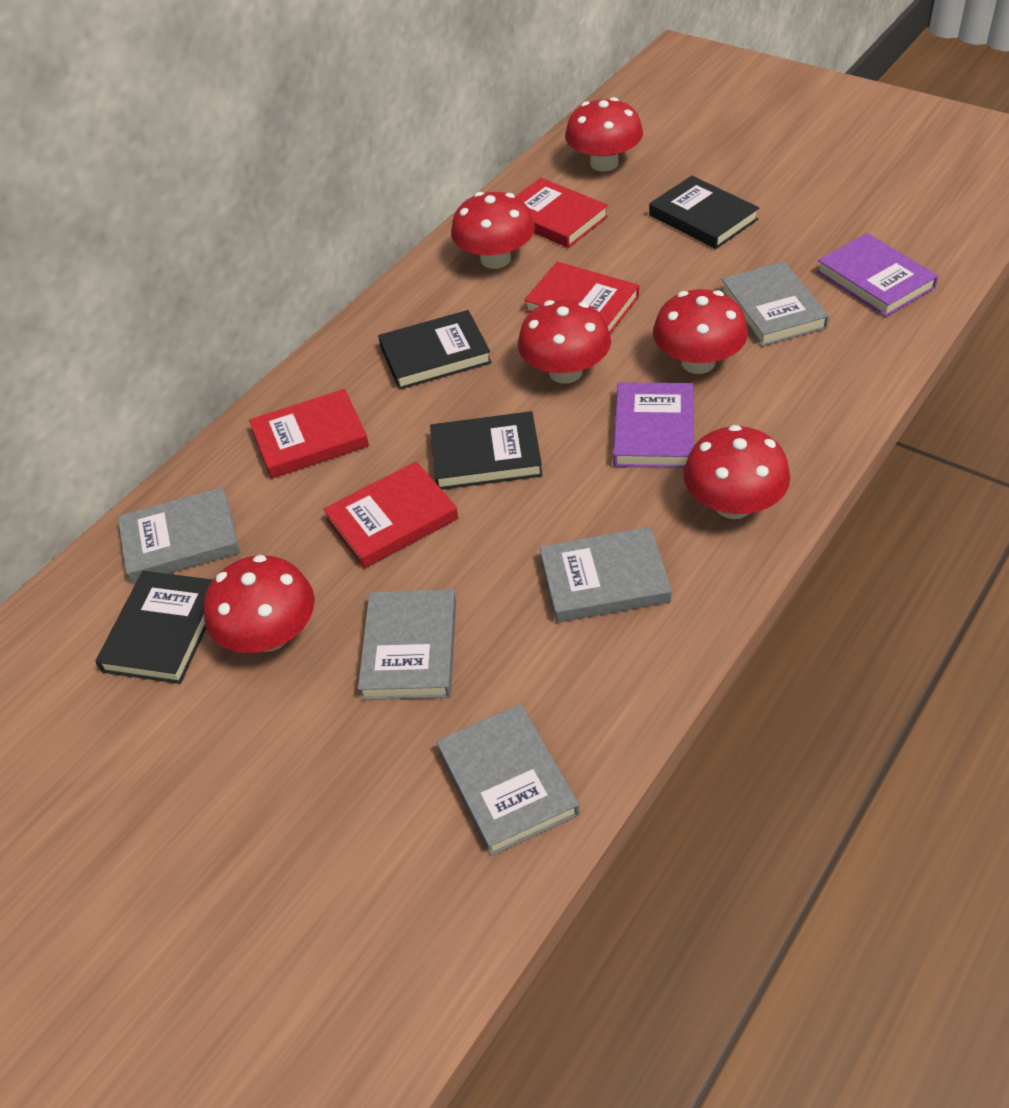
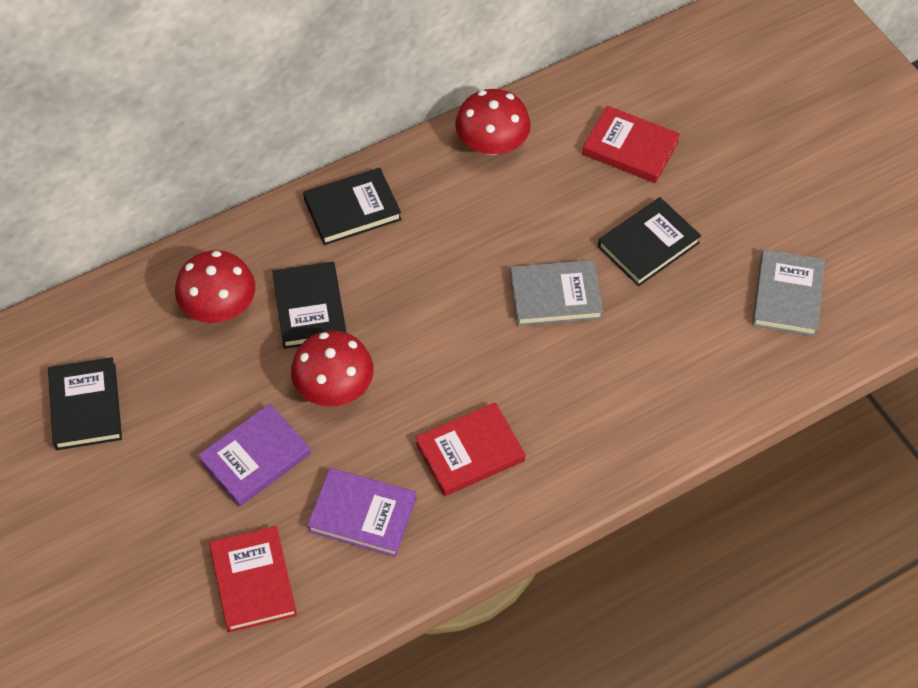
grey book: 5 -> 2
red book: 4 -> 3
red mushroom: 6 -> 3

